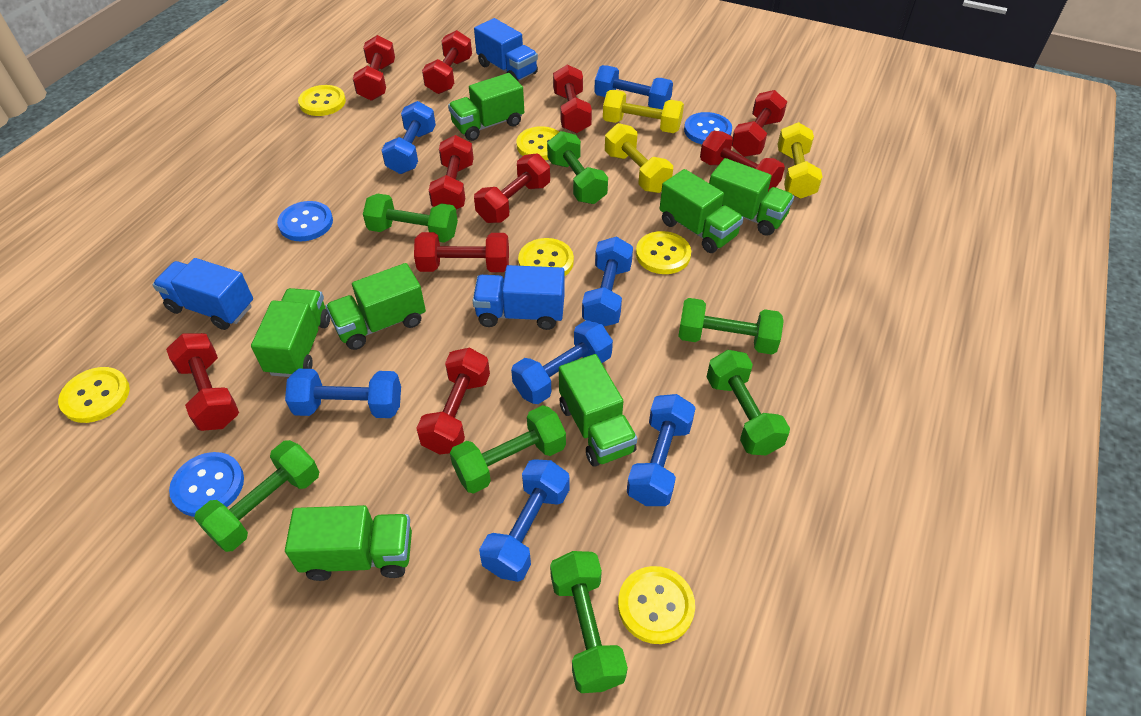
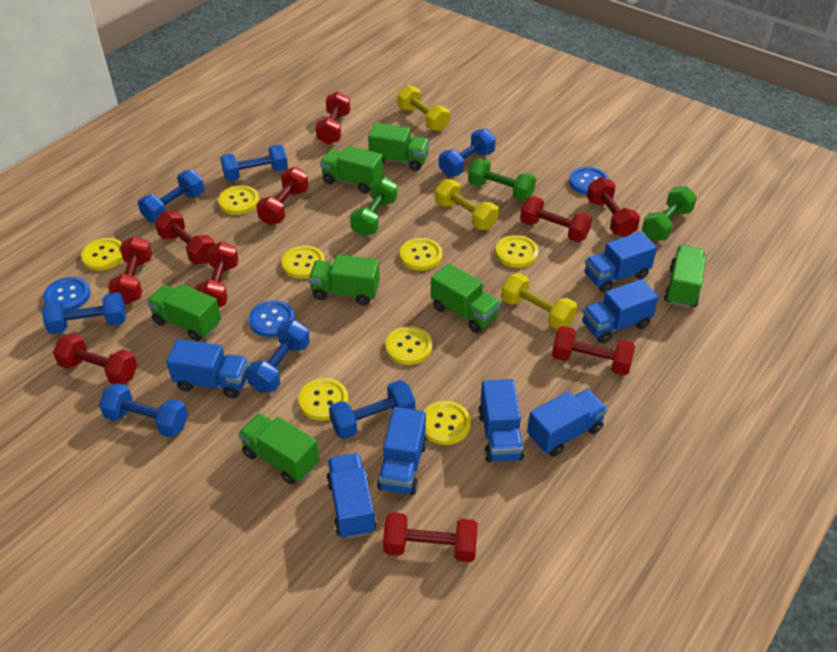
blue truck: 3 -> 7
green dumbbell: 7 -> 3
yellow button: 6 -> 8

